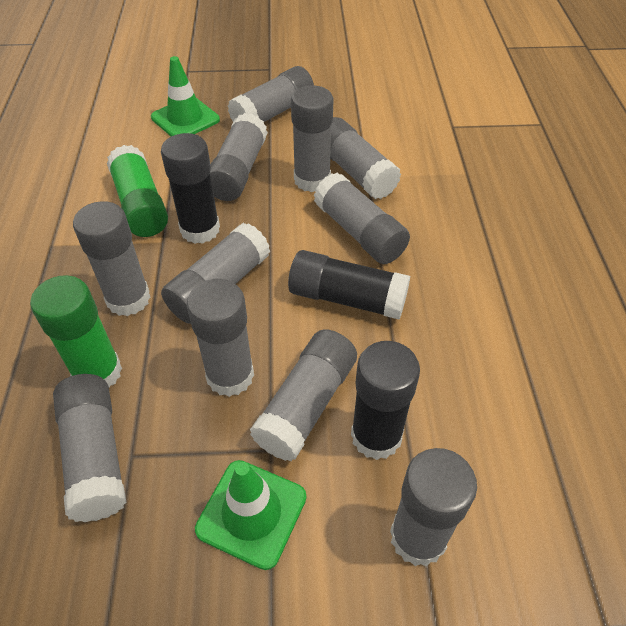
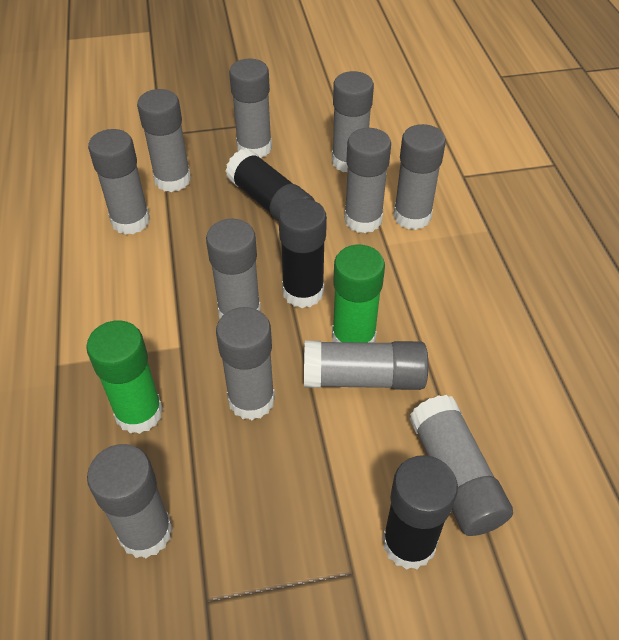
green traffic cone: 2 -> 0

